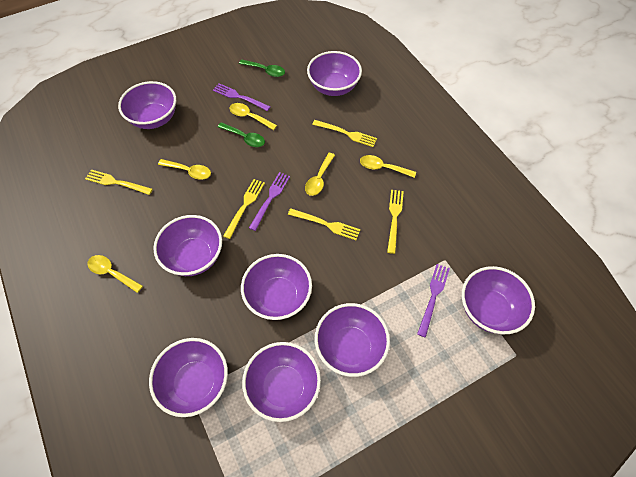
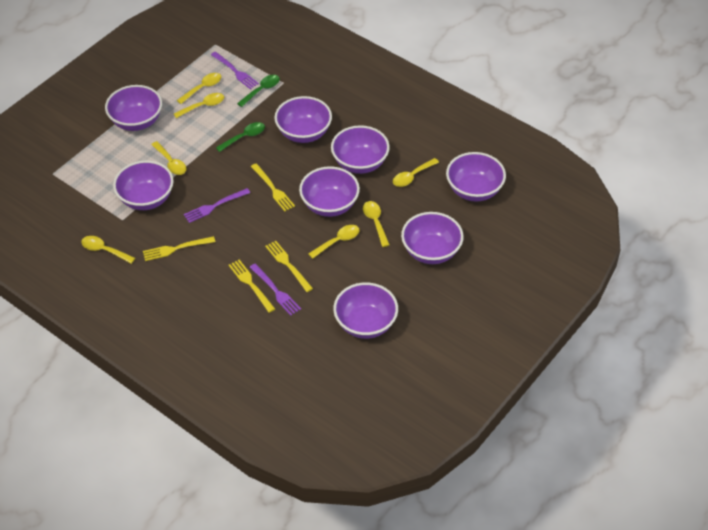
yellow fork: 5 -> 4
yellow spoon: 5 -> 7

